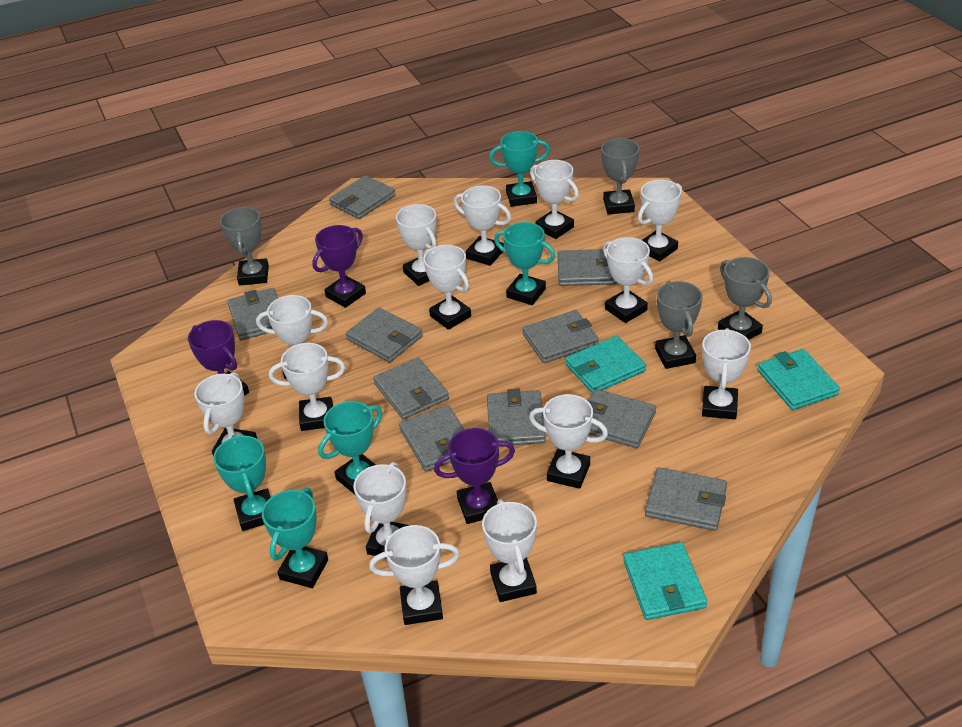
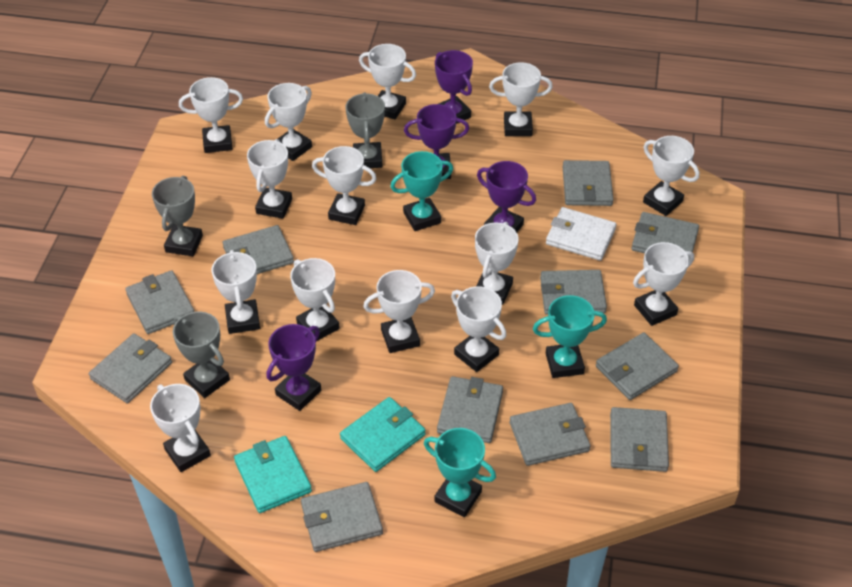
grey trophy: 4 -> 3
grey wallet: 10 -> 11
purple trophy: 3 -> 4
turquoise trophy: 5 -> 3
turquoise wallet: 3 -> 2
white wallet: 0 -> 1

